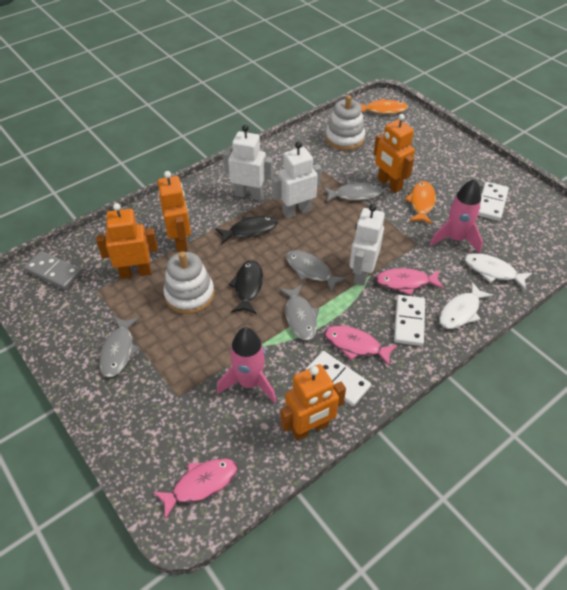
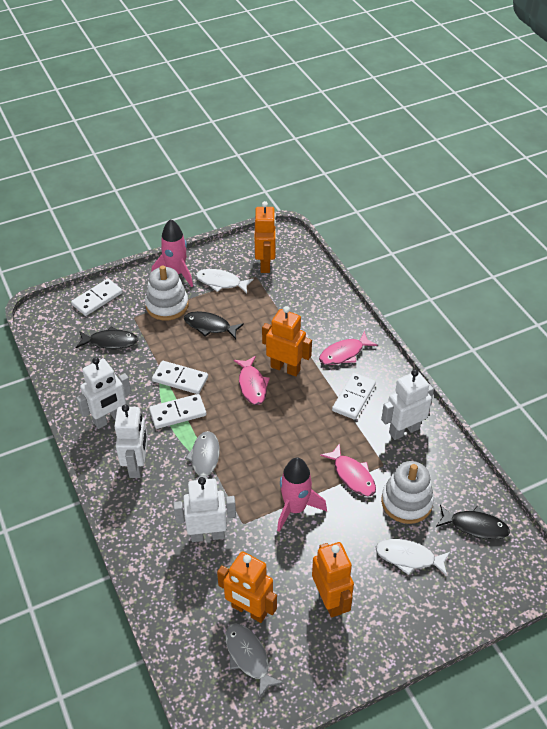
black fish: 2 -> 3
grey domino: 1 -> 0
grey fish: 4 -> 2
orange fish: 2 -> 0
white domino: 3 -> 4
white robot: 3 -> 4

